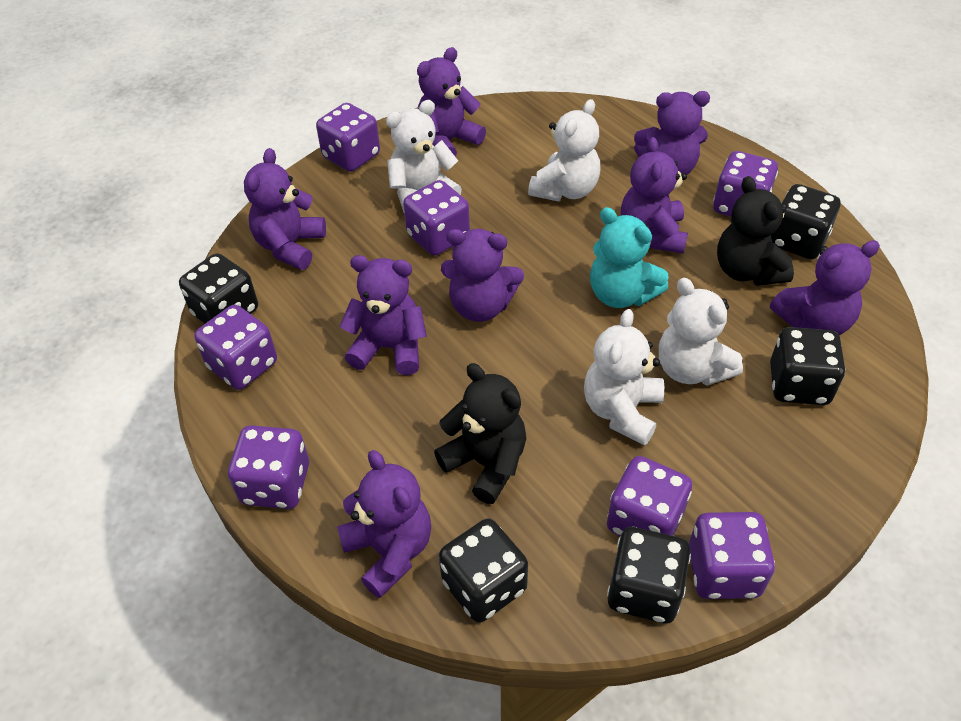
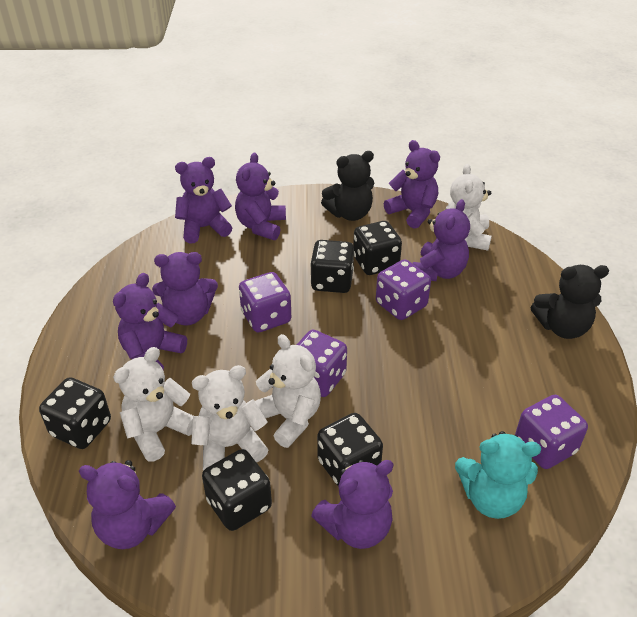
purple dice: 7 -> 4

